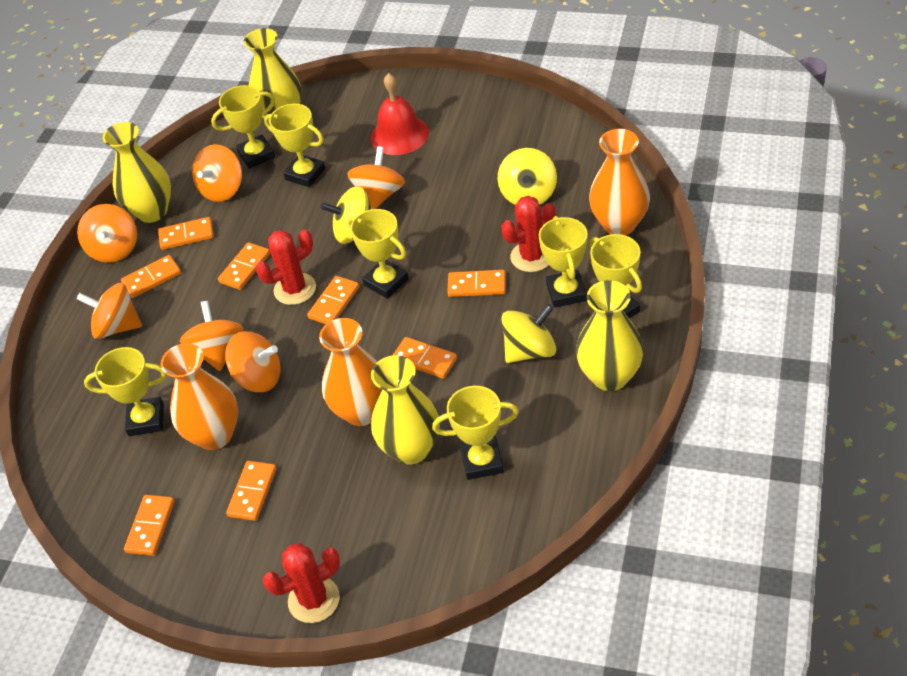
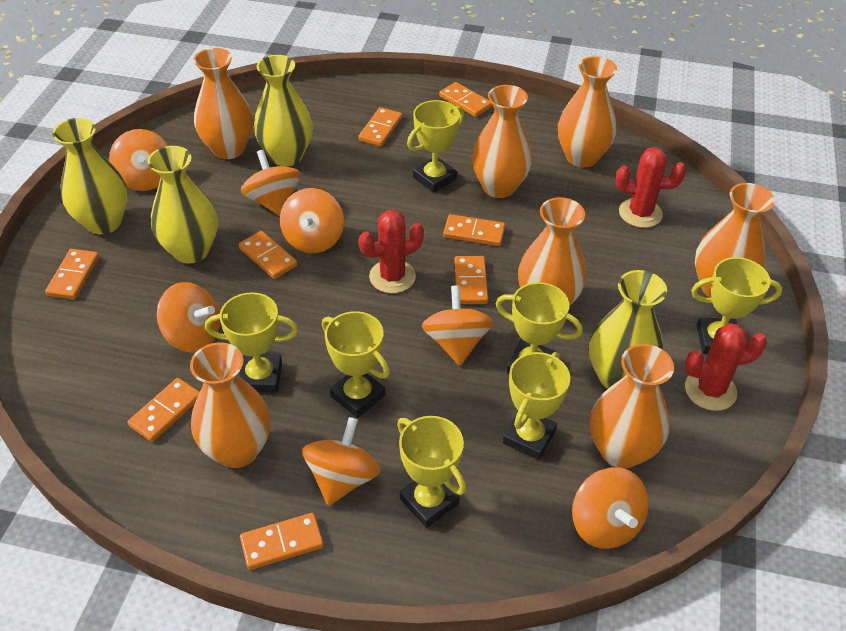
orange spinning top: 6 -> 7
orange vase: 3 -> 7
red bell: 1 -> 0
yellow spinning top: 3 -> 0

